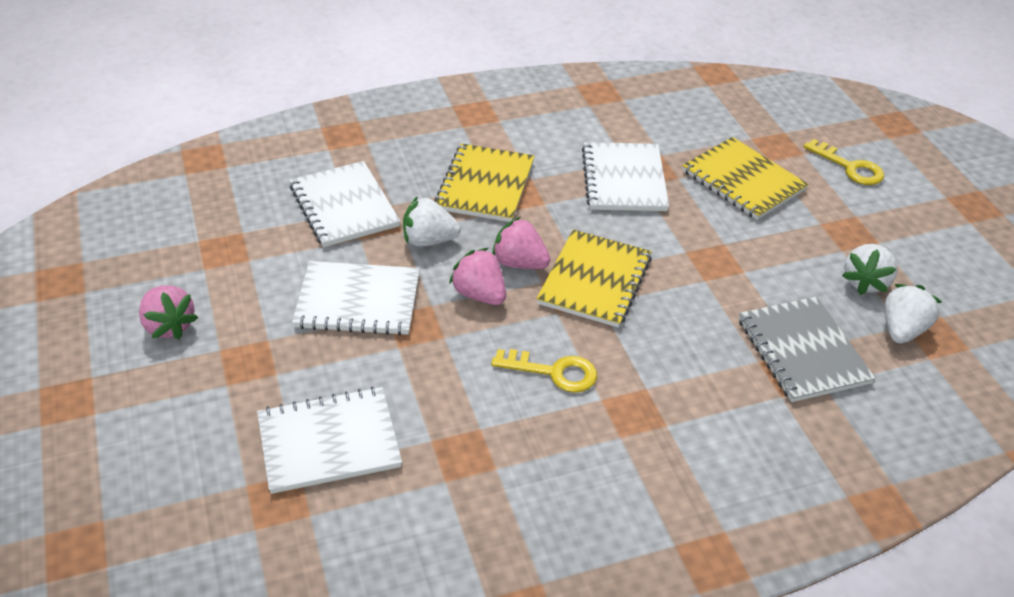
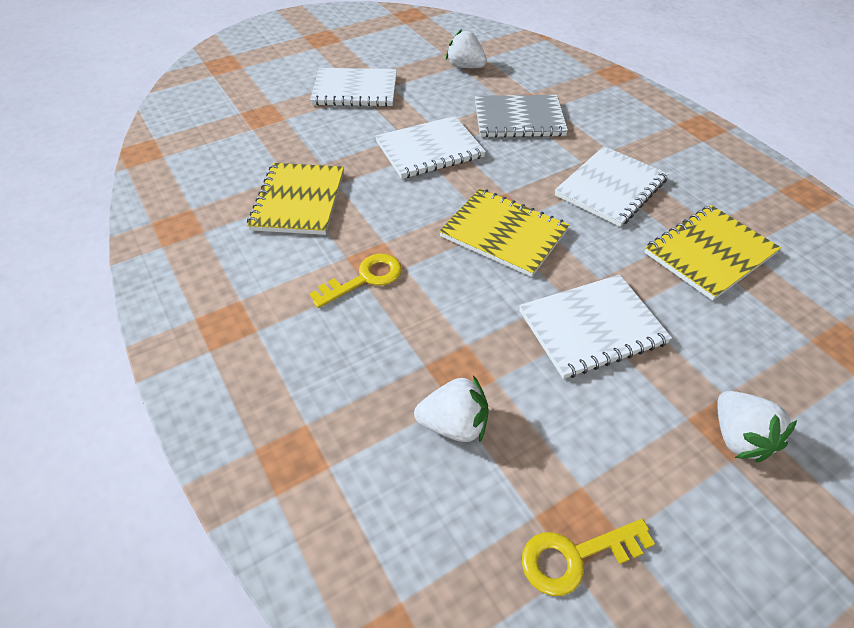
pink strawberry: 3 -> 0

